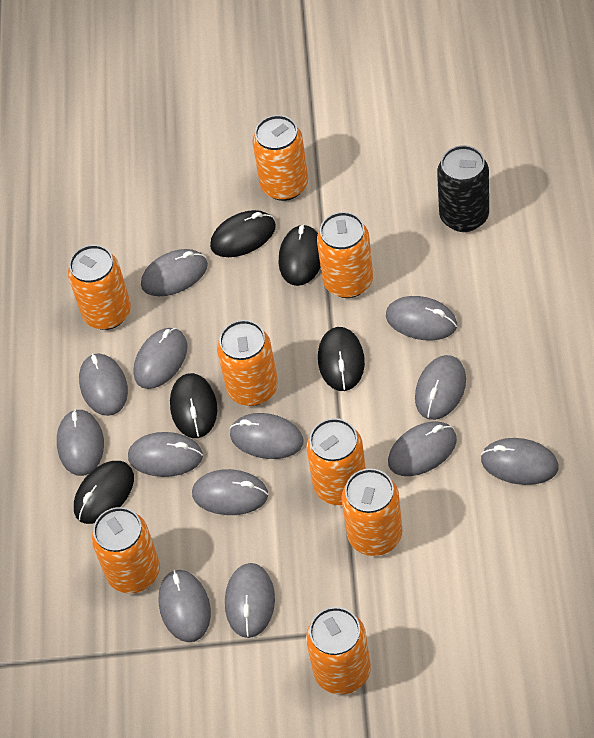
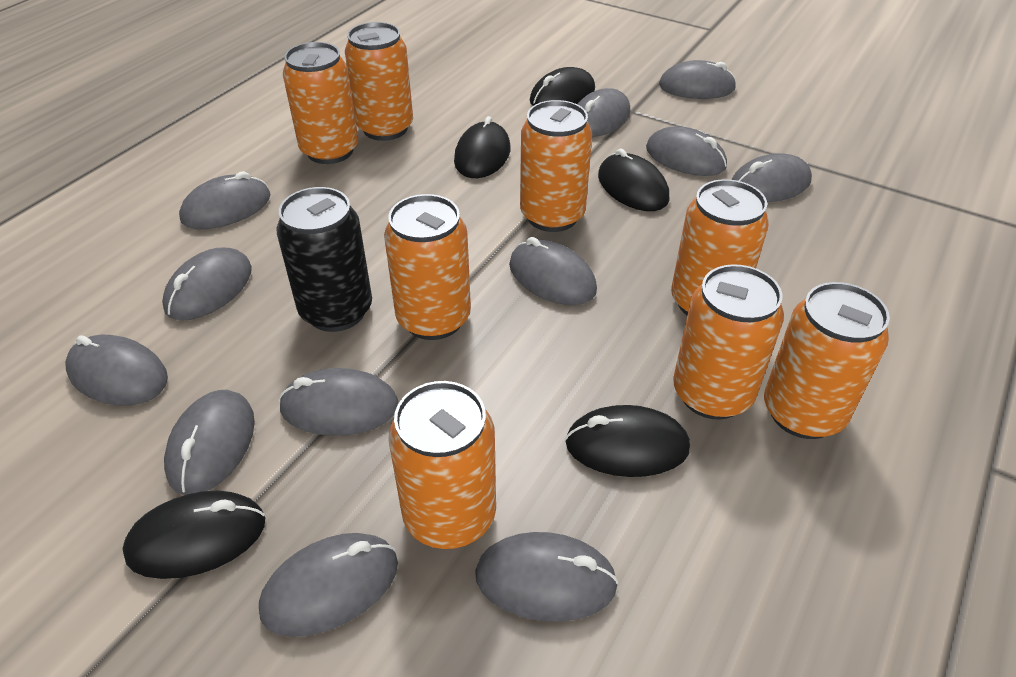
grey mouse: 13 -> 12

